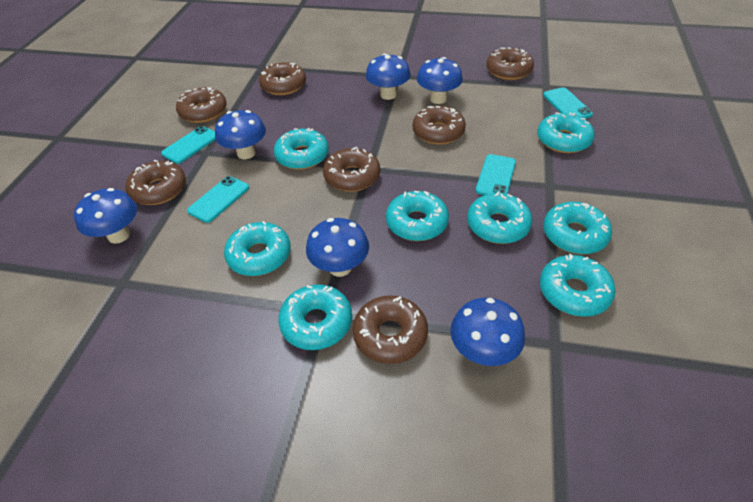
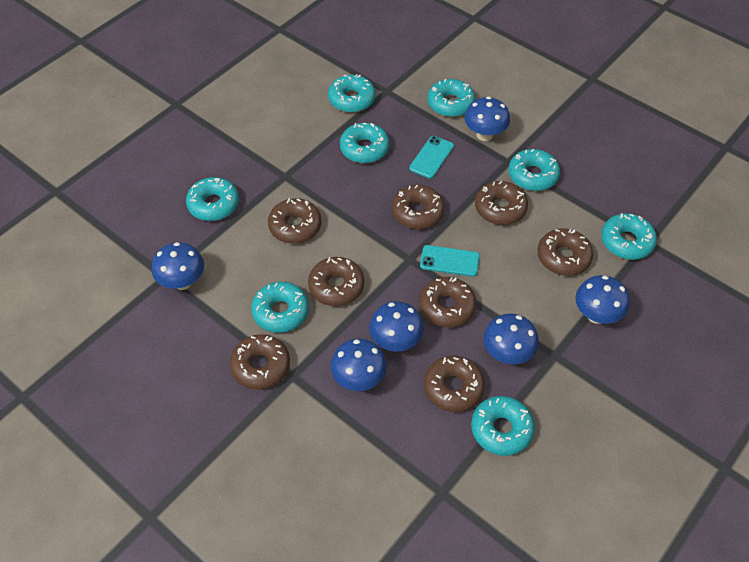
brown donut: 7 -> 8
turquoise phone: 4 -> 2

